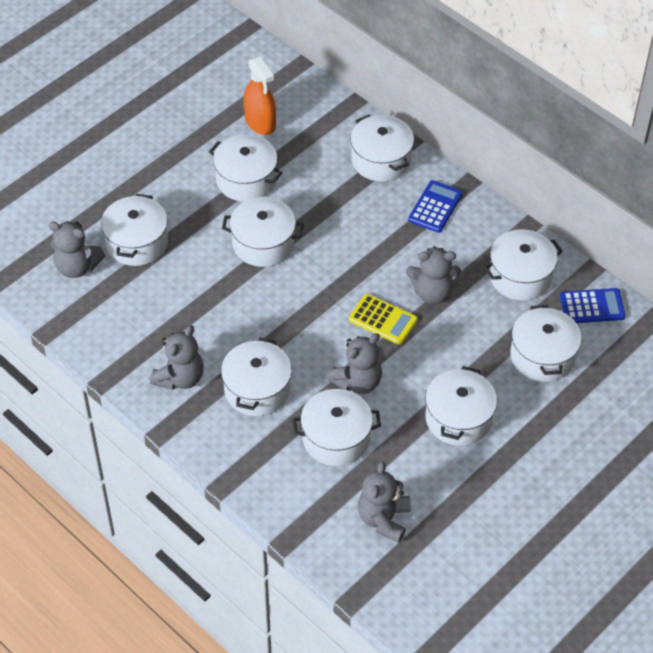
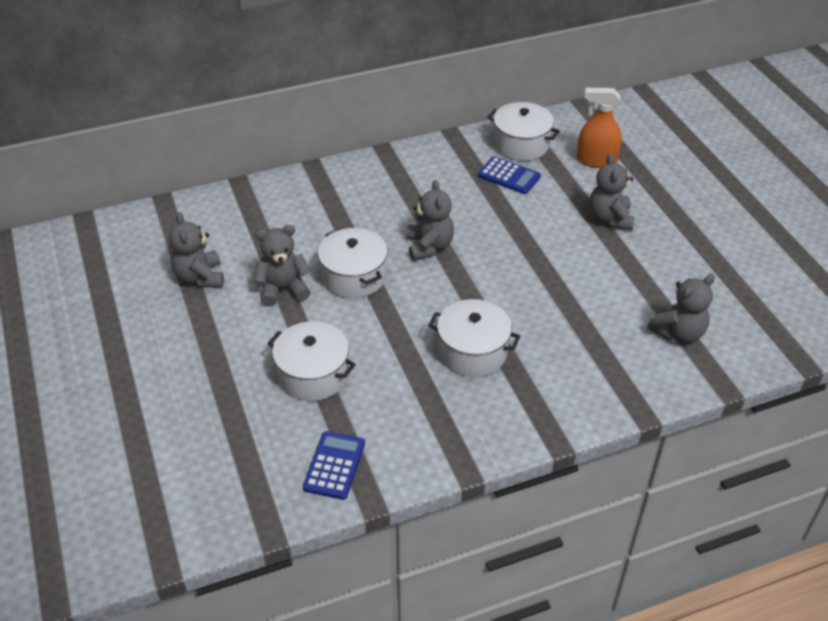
white pot: 9 -> 4
yellow calculator: 1 -> 0

